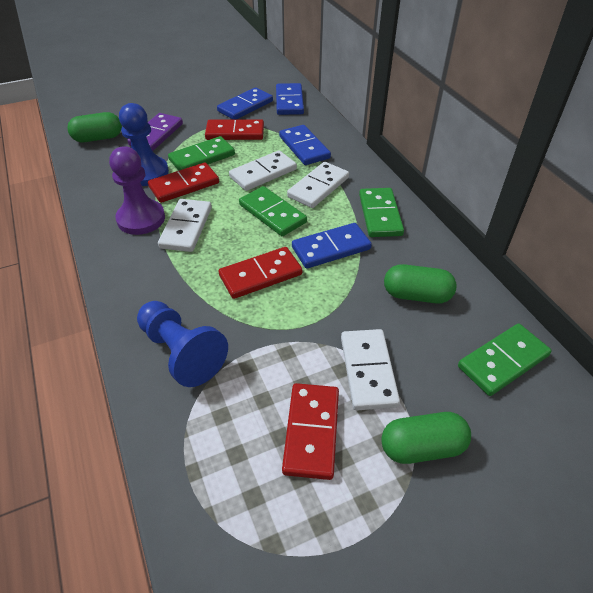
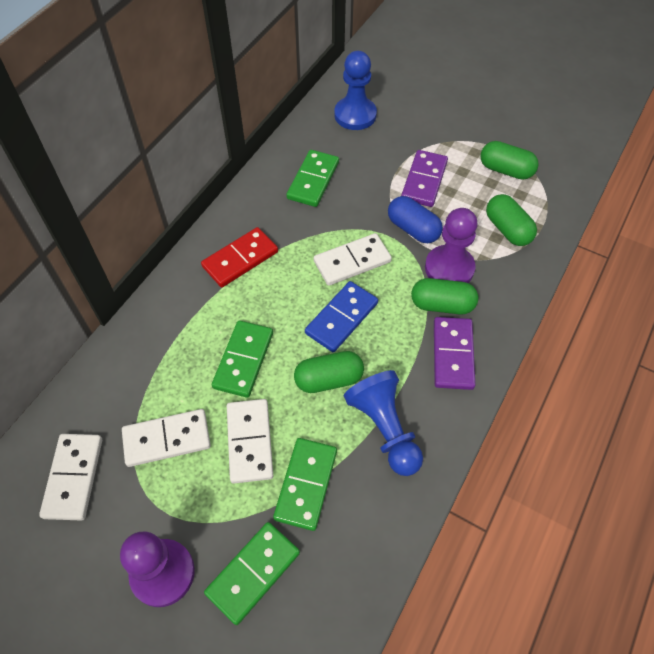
blue capsule: 0 -> 1
blue domino: 4 -> 1
green capsule: 3 -> 4
purple domino: 1 -> 2
purple pawn: 1 -> 2
red domino: 4 -> 1

